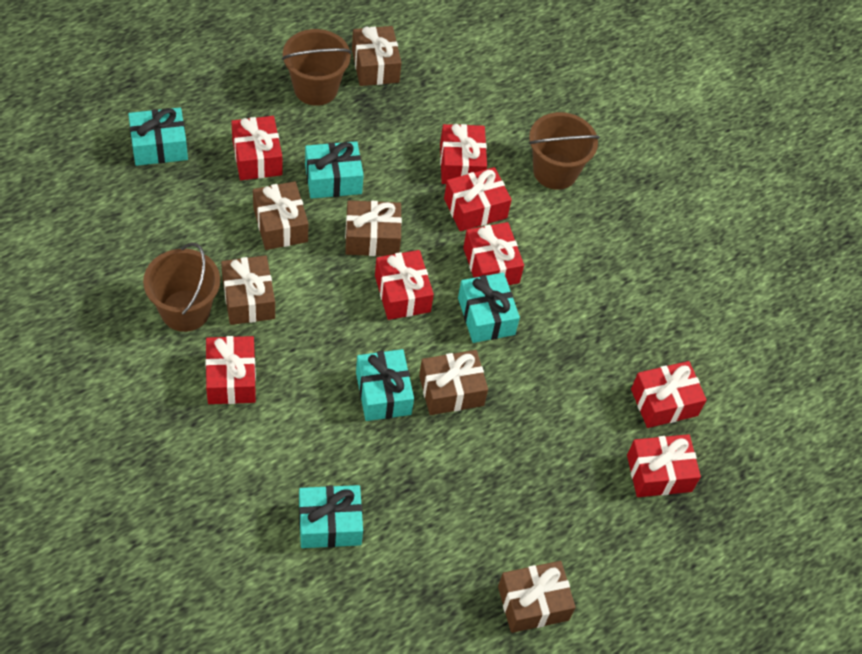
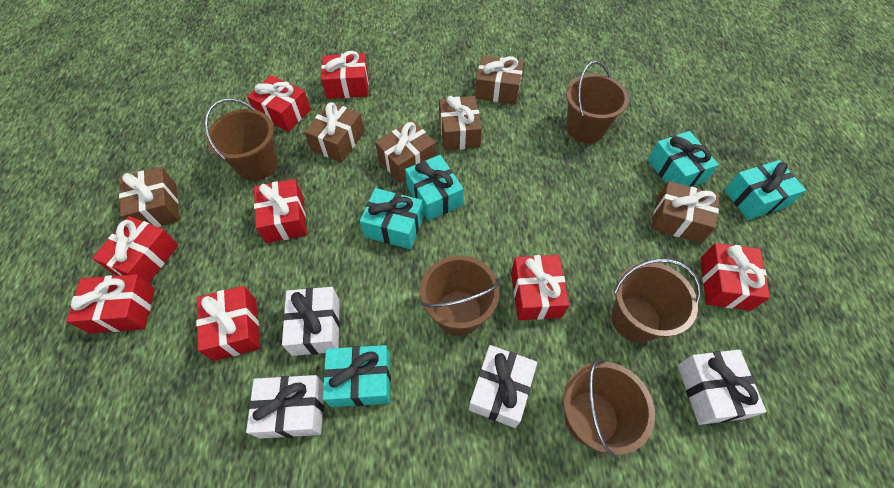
brown bucket: 3 -> 5
white gift: 0 -> 4

